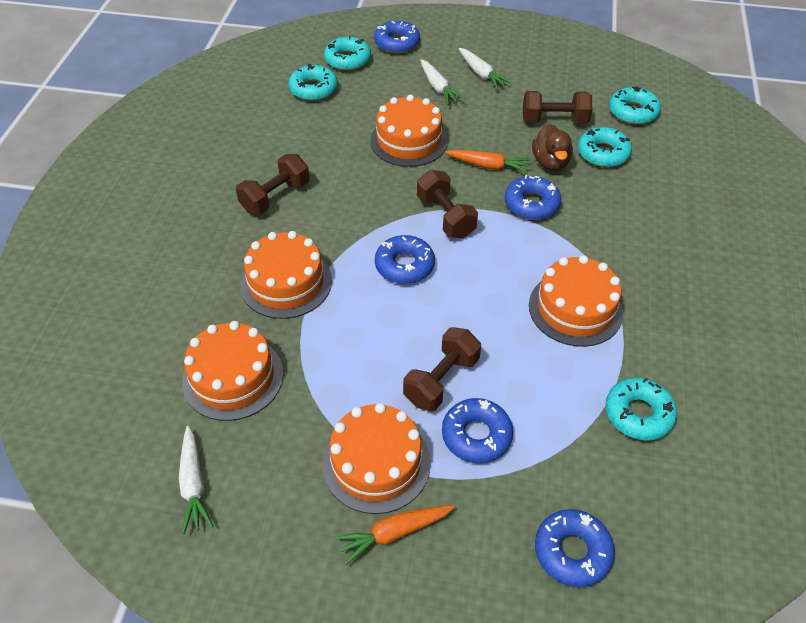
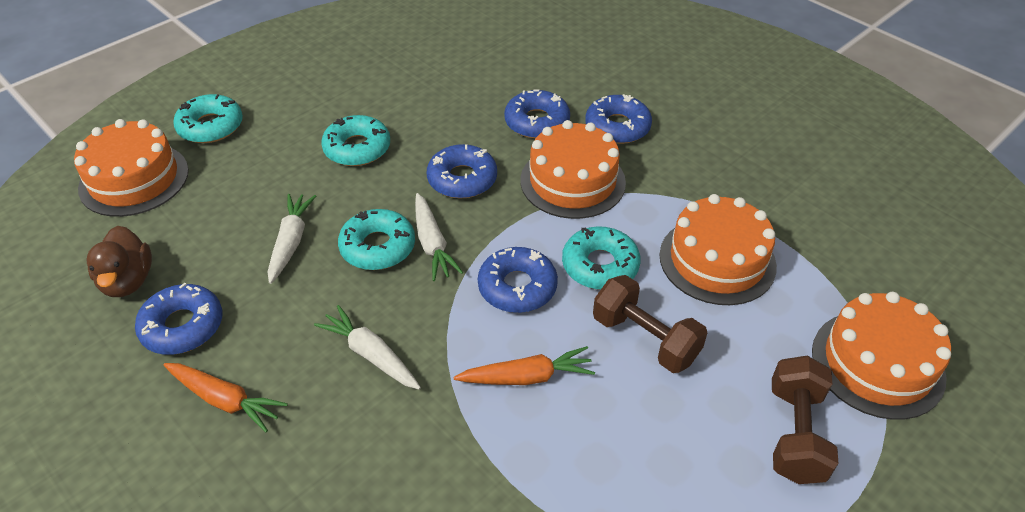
brown dumbbell: 4 -> 2
orange cake: 5 -> 4
turquoise donut: 5 -> 4

